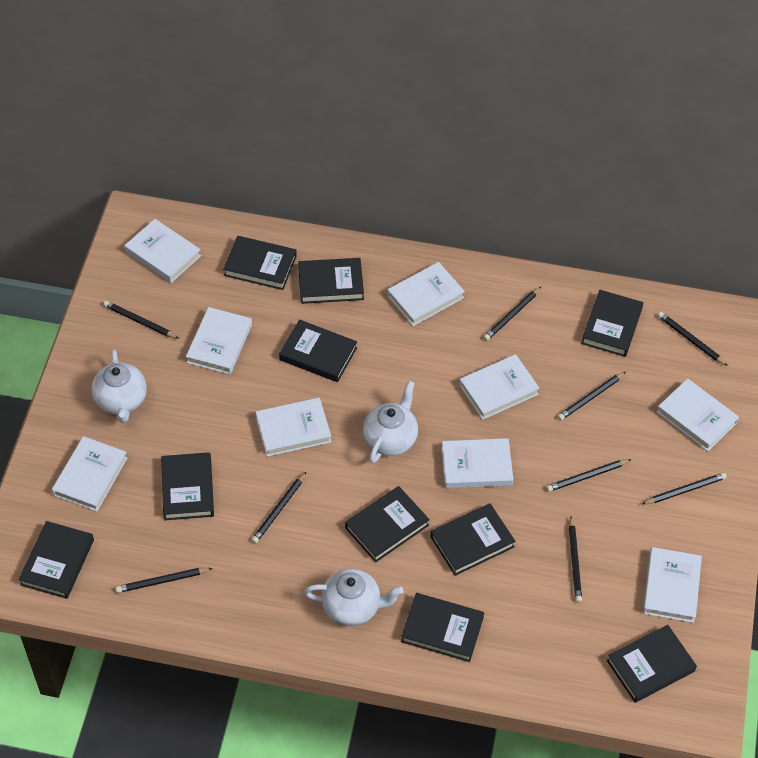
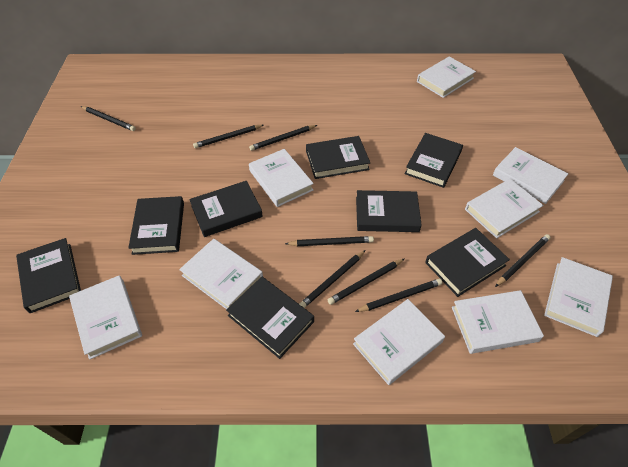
black book: 10 -> 8
black pencil: 9 -> 8
white teapot: 3 -> 0

